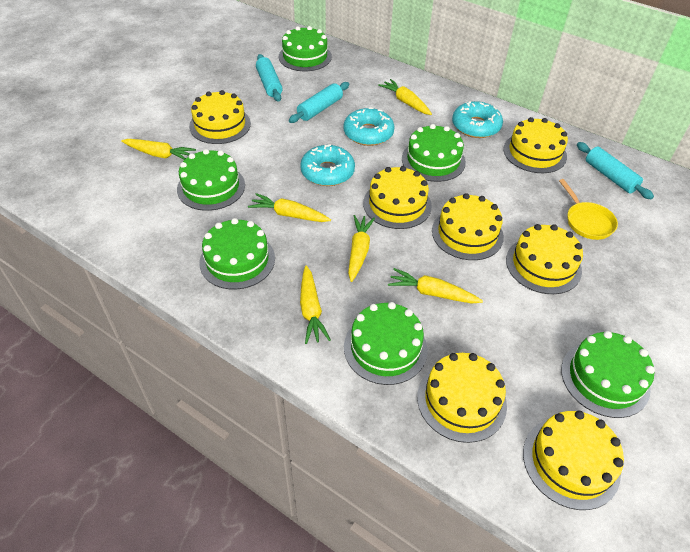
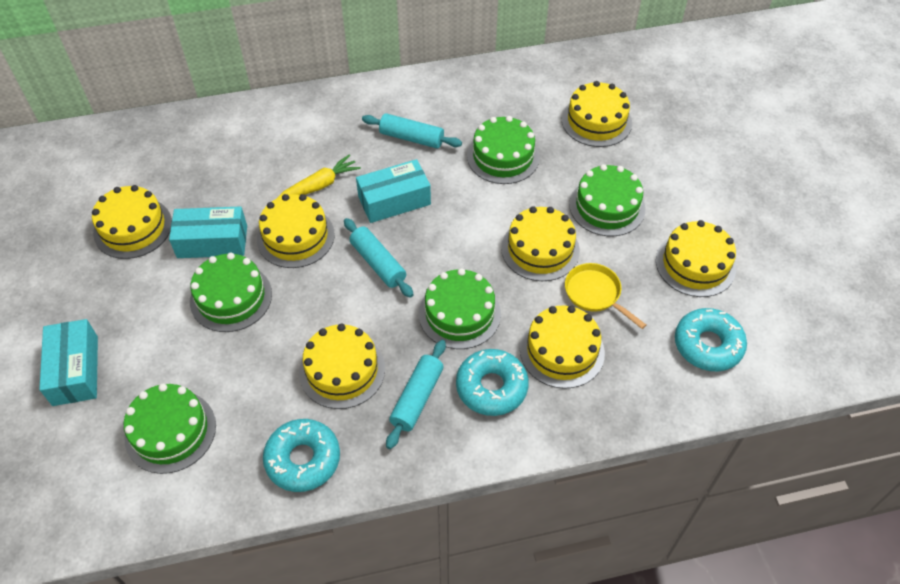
green cake: 6 -> 5
turquoise box: 0 -> 3
yellow carrot: 6 -> 1

